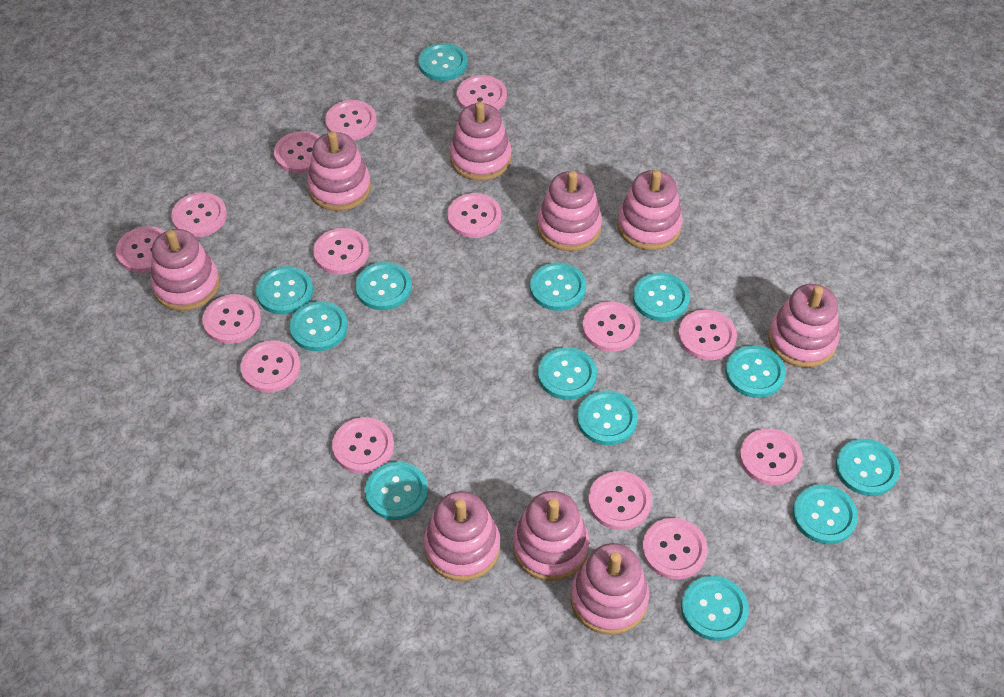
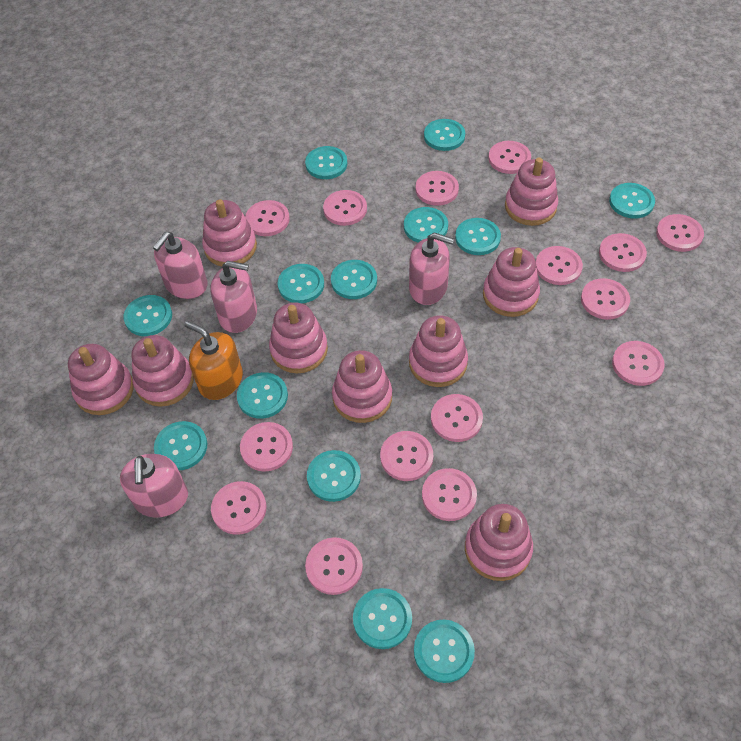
orange soap dispenser: 0 -> 1
pink soap dispenser: 0 -> 4

